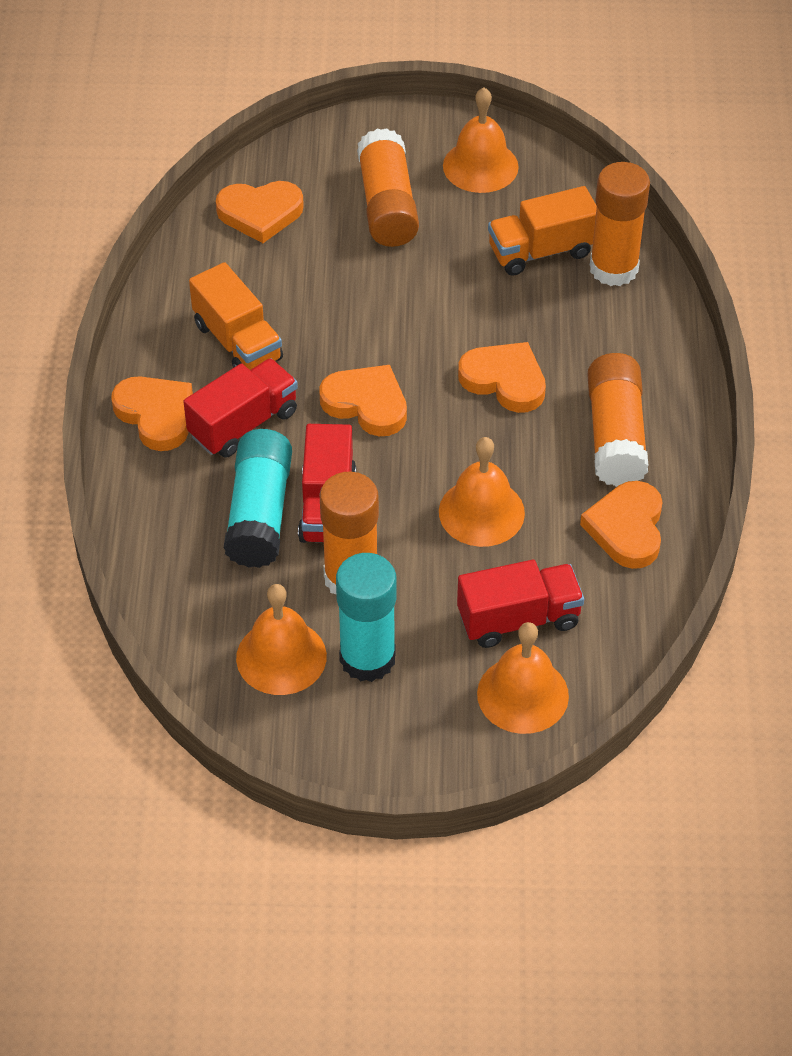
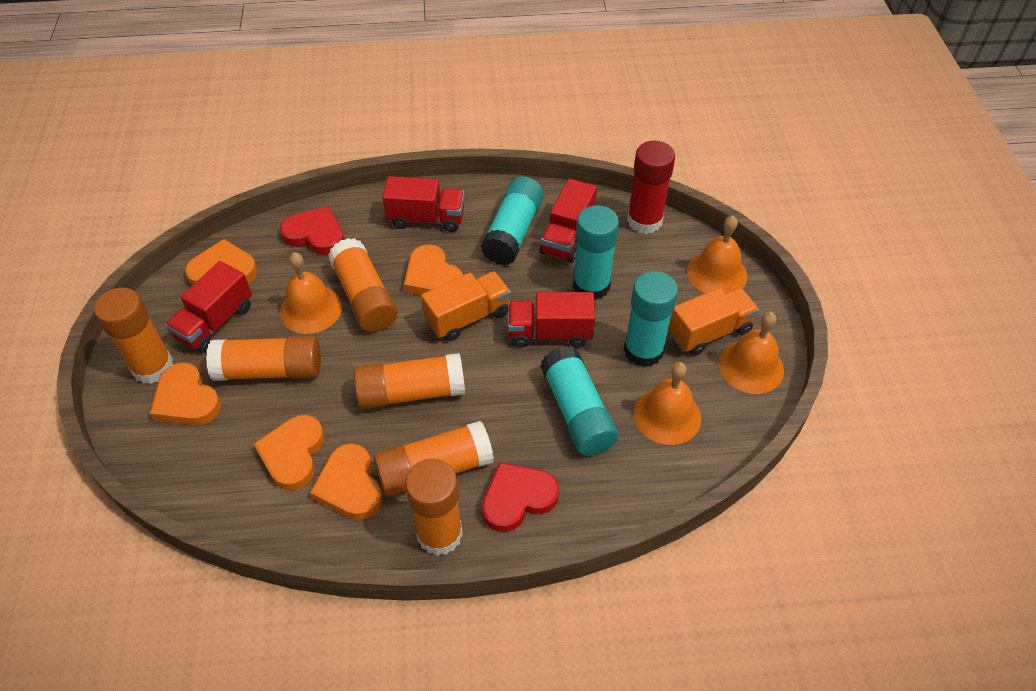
orange glue stick: 4 -> 6
red glue stick: 0 -> 1
red heart: 0 -> 2
red truck: 3 -> 4
turquoise glue stick: 2 -> 4

